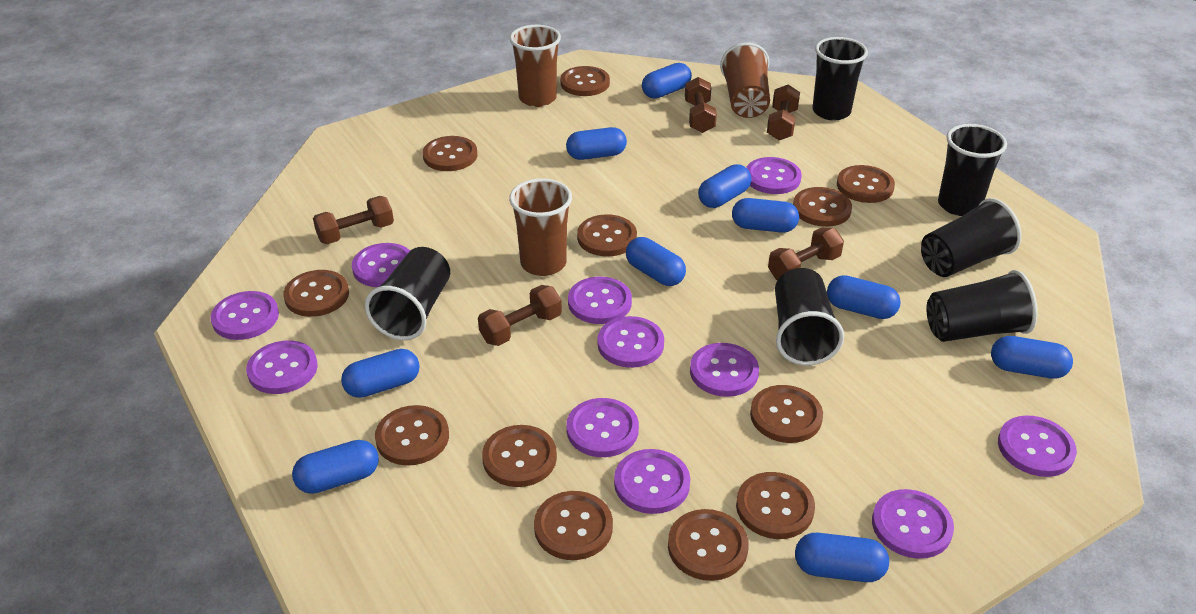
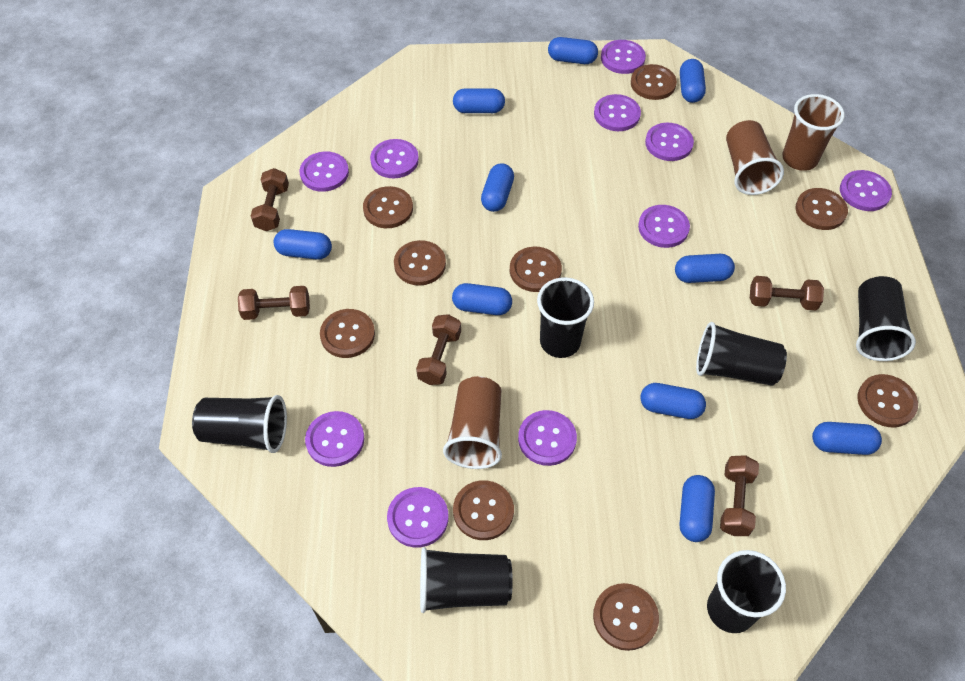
brown button: 12 -> 9
purple button: 11 -> 10

